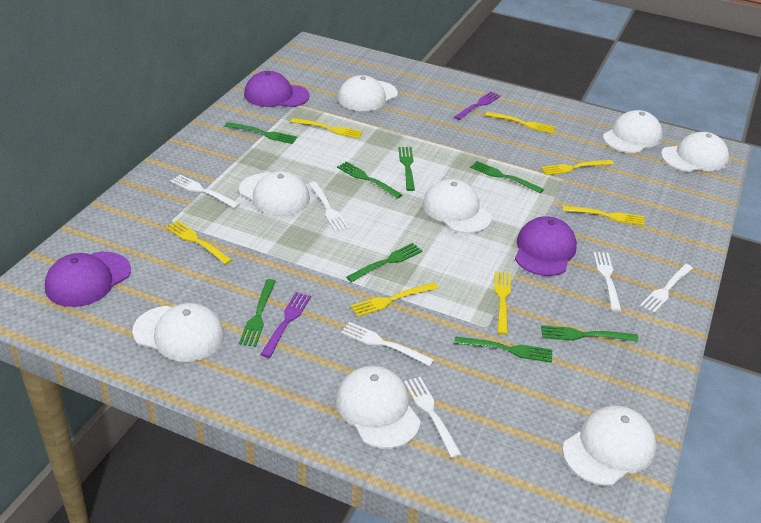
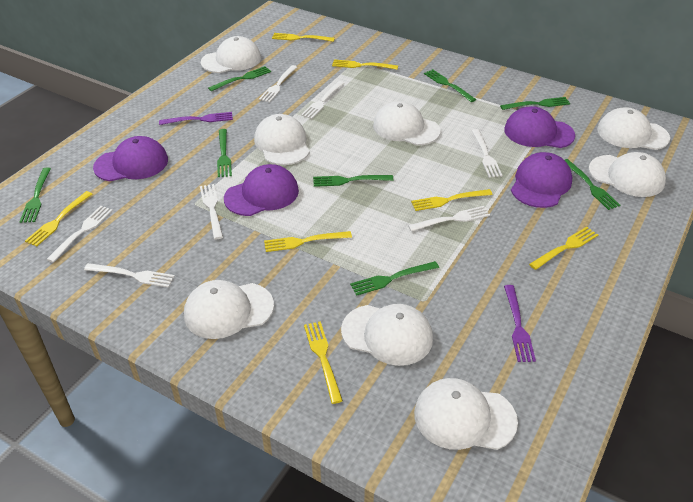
purple cap: 3 -> 4
white fork: 6 -> 7

